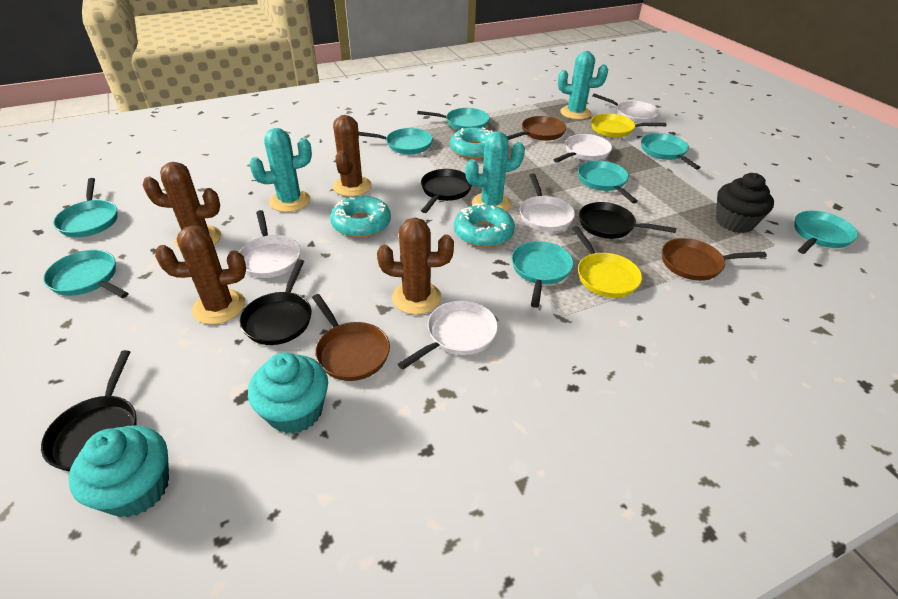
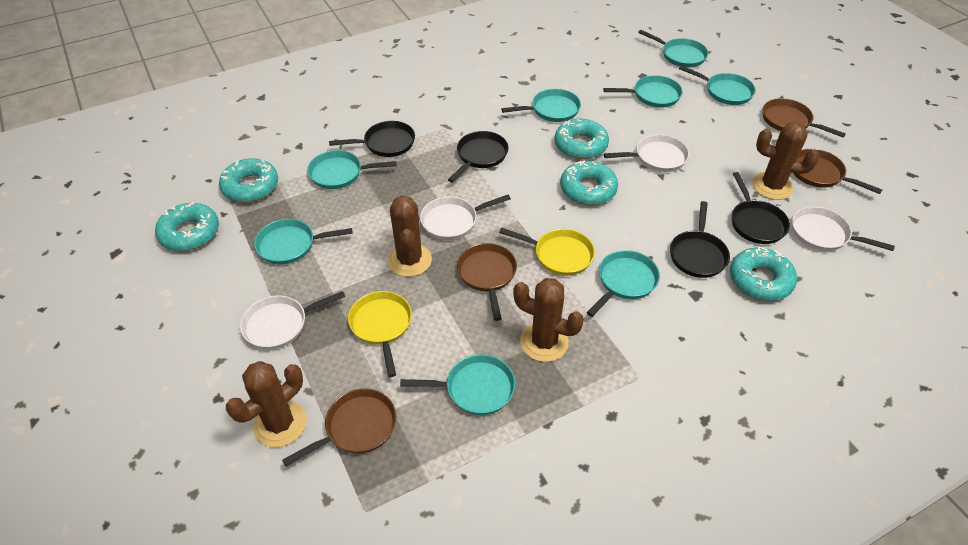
black cupcake: 1 -> 0
brown pan: 3 -> 4
turquoise cactus: 3 -> 0
turquoise cupcake: 2 -> 0
turquoise donut: 3 -> 5
white pan: 5 -> 4

